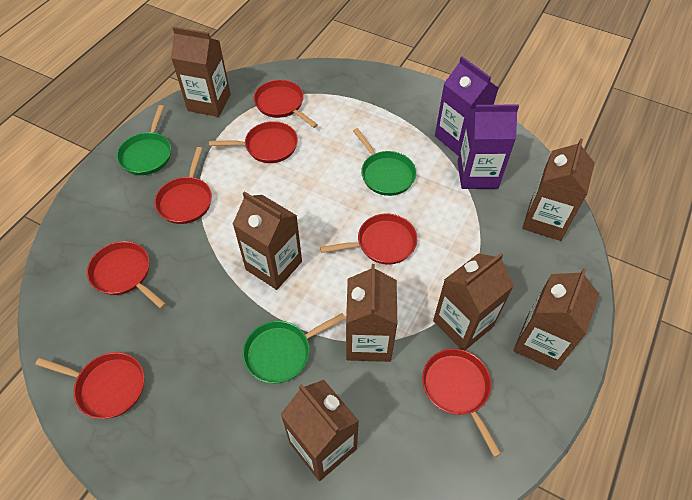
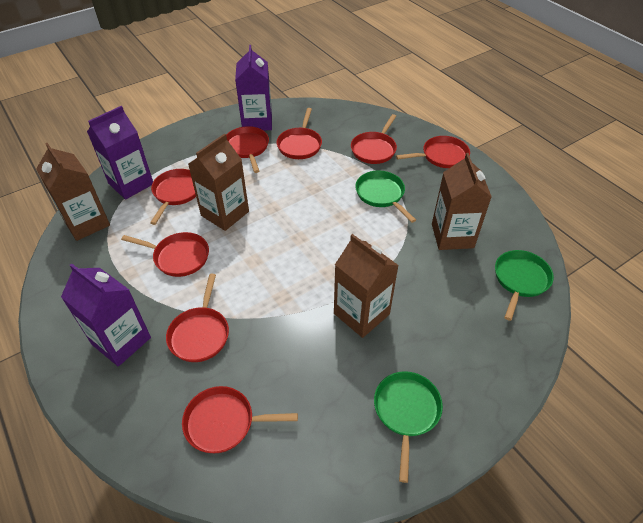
brown carton: 7 -> 4
purple carton: 2 -> 3
red pan: 7 -> 8

